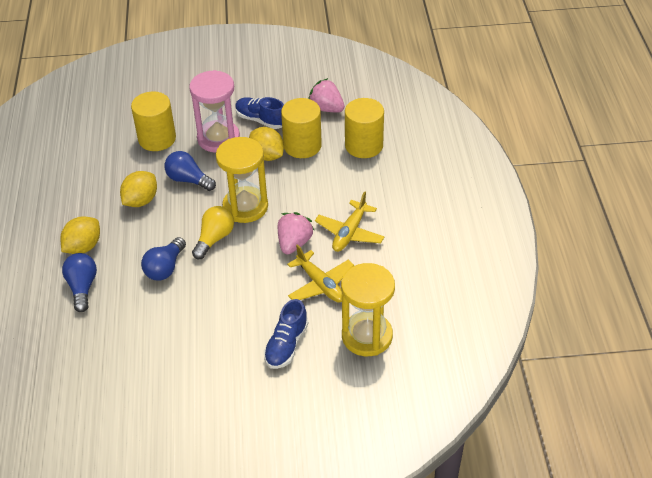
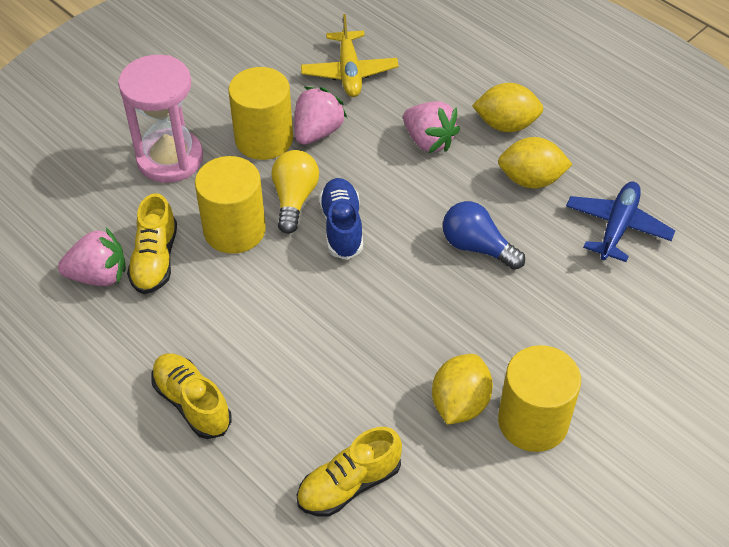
blue light bulb: 3 -> 1
blue plane: 0 -> 1
blue shoe: 2 -> 1
pink strawberry: 2 -> 3
yellow hourglass: 2 -> 0
yellow plane: 2 -> 1
yellow shoe: 0 -> 3

